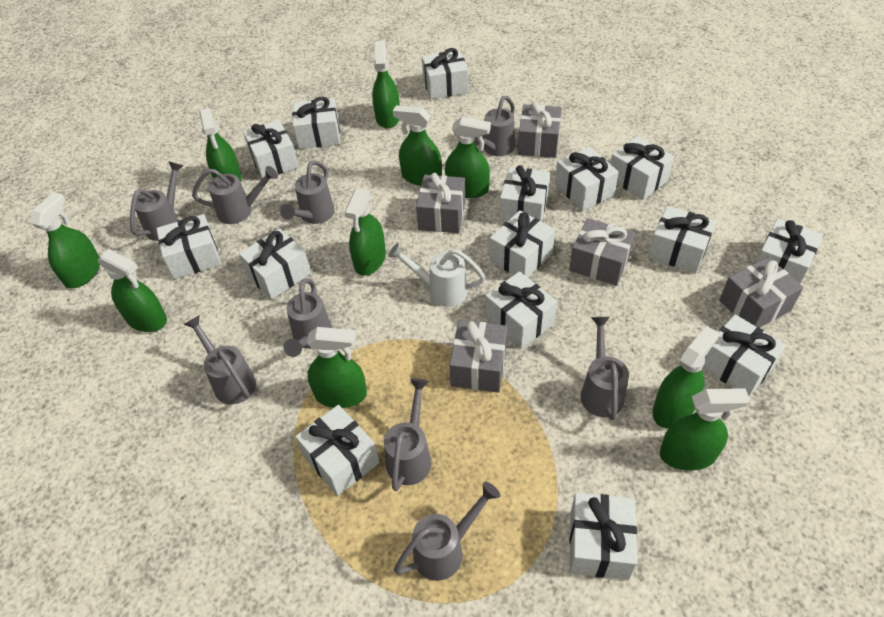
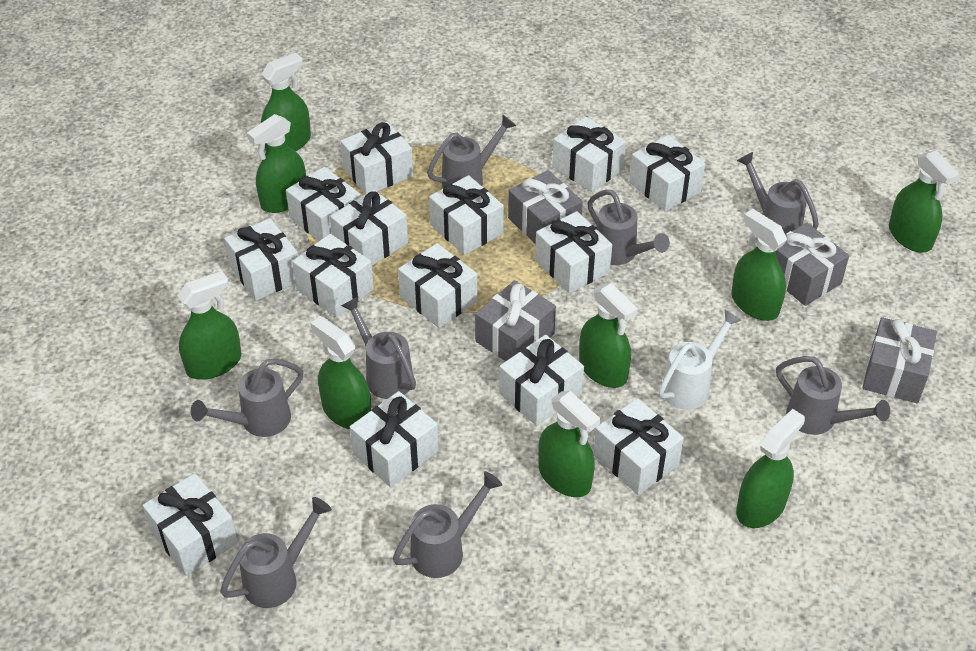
green spray bottle: 10 -> 9
grey gift: 5 -> 4
grey watering can: 9 -> 8
white gift: 15 -> 14

